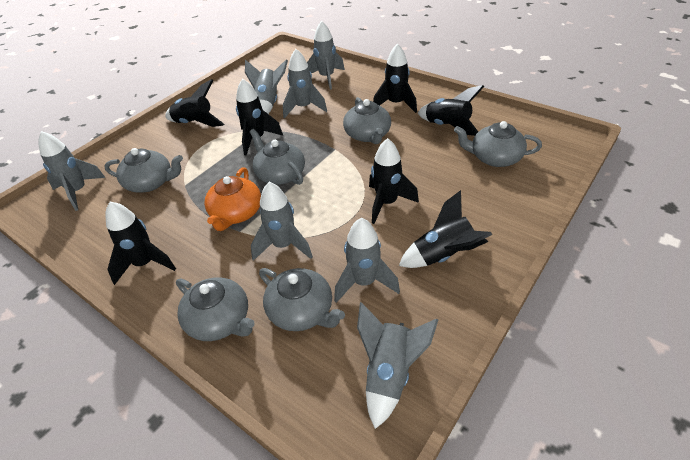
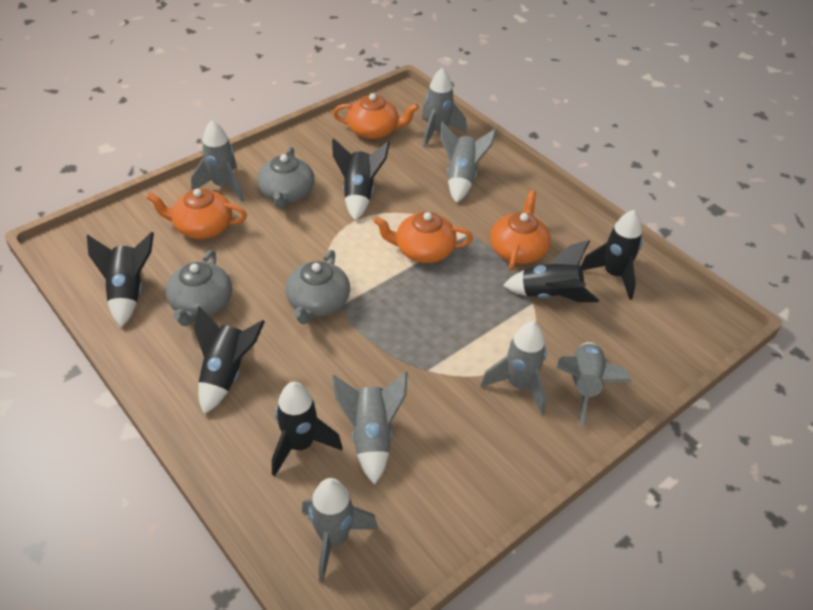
black rocket: 7 -> 6
grey teapot: 6 -> 3
orange teapot: 1 -> 4

